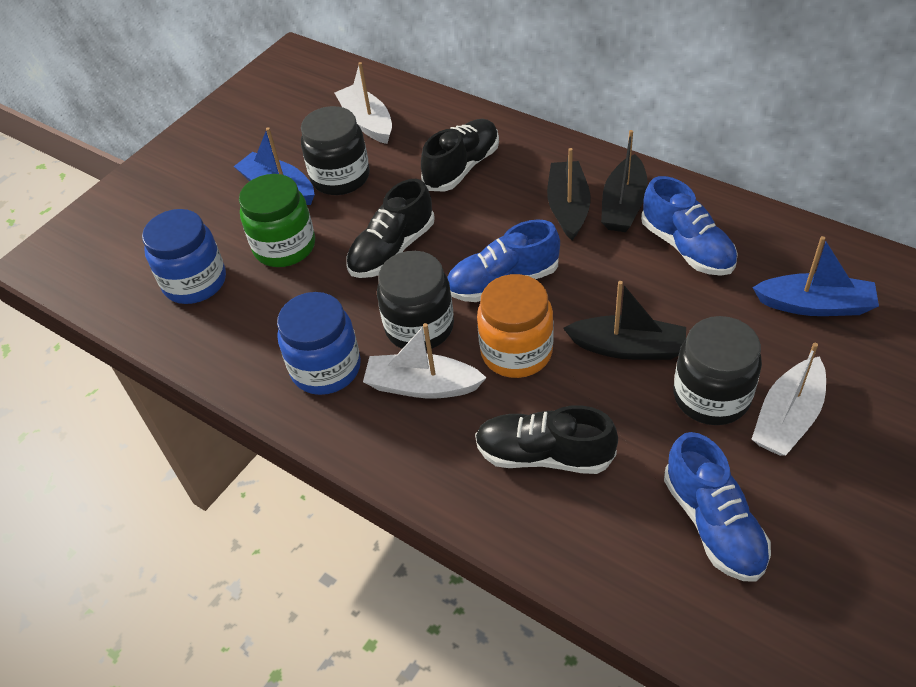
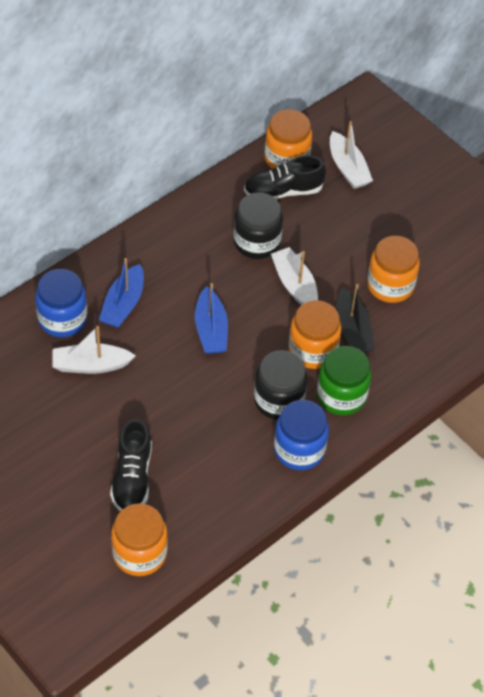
black boat: 3 -> 1
black jar: 3 -> 2
black shoe: 3 -> 2
blue shoe: 3 -> 0
orange jar: 1 -> 4

